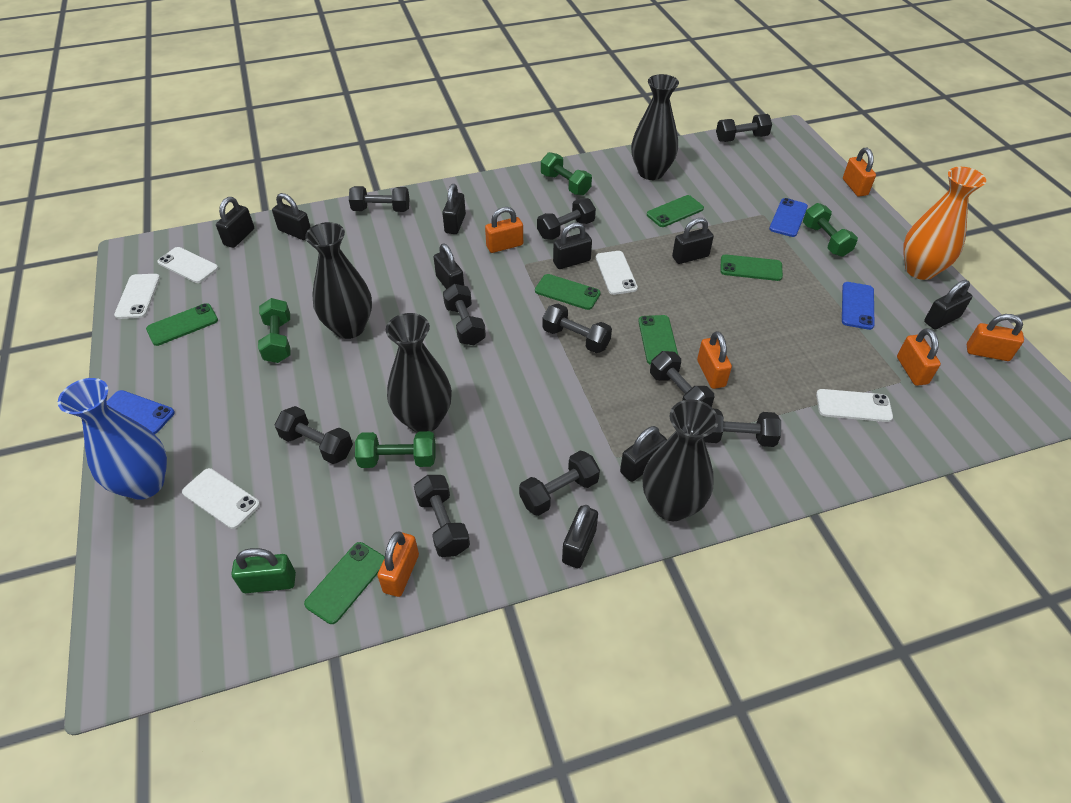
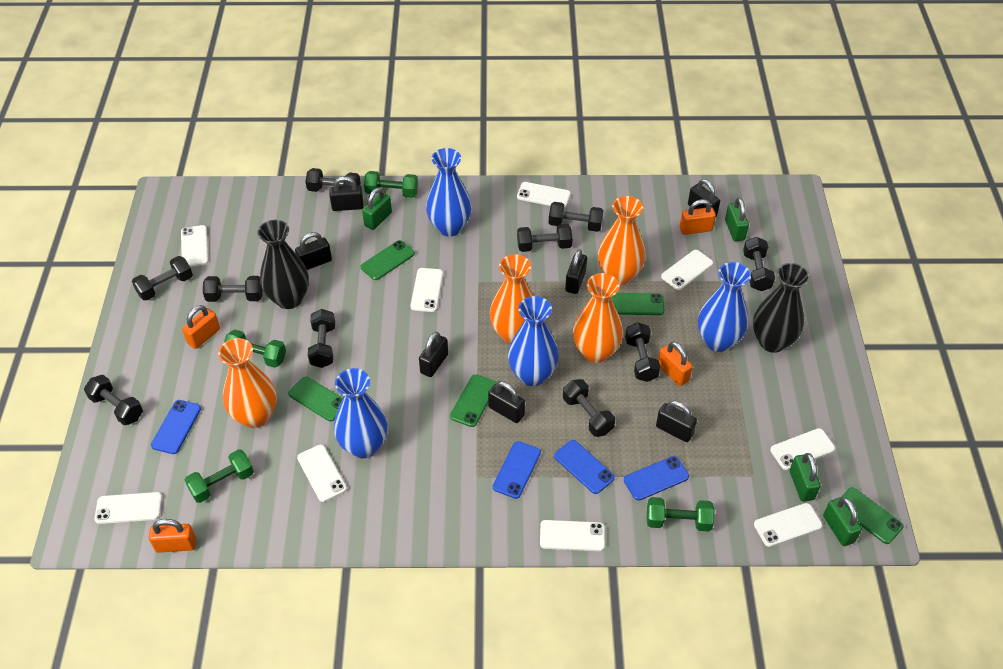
black padlock: 9 -> 7
black vase: 4 -> 2
blue phone: 3 -> 4
blue vase: 1 -> 4
green padlock: 1 -> 4
green phone: 6 -> 5
orange padlock: 6 -> 4
orange vase: 1 -> 4
white phone: 5 -> 9

